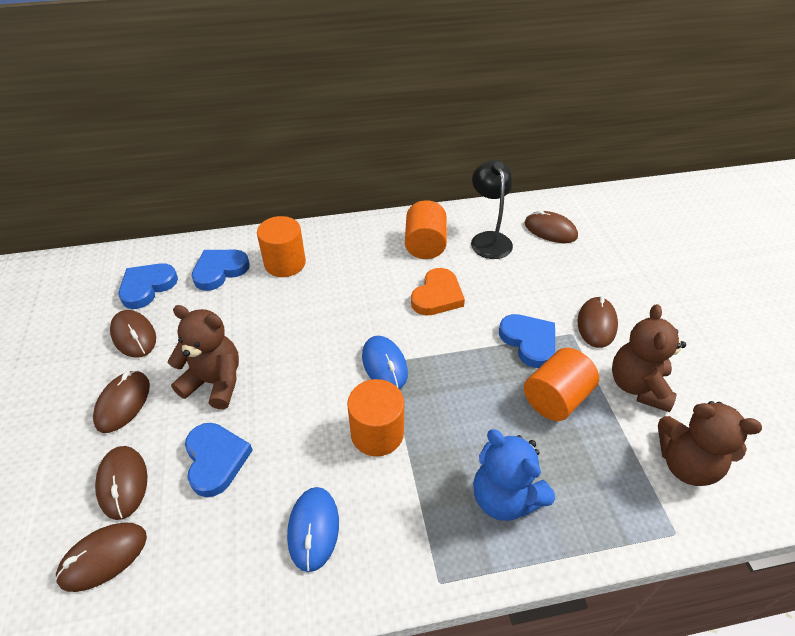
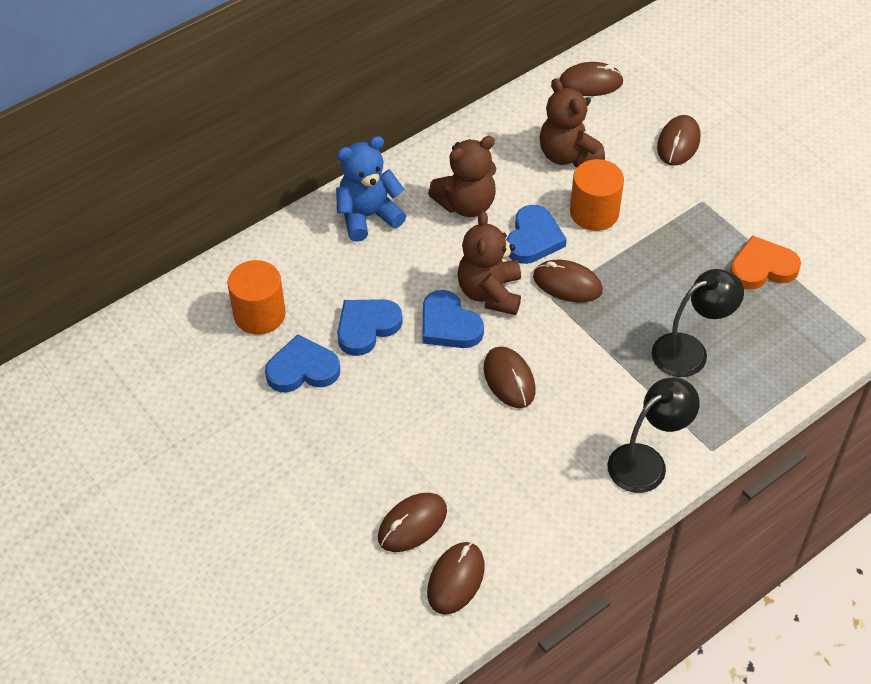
black lamp: 1 -> 2
blue mouse: 2 -> 0
orange cylinder: 4 -> 2

